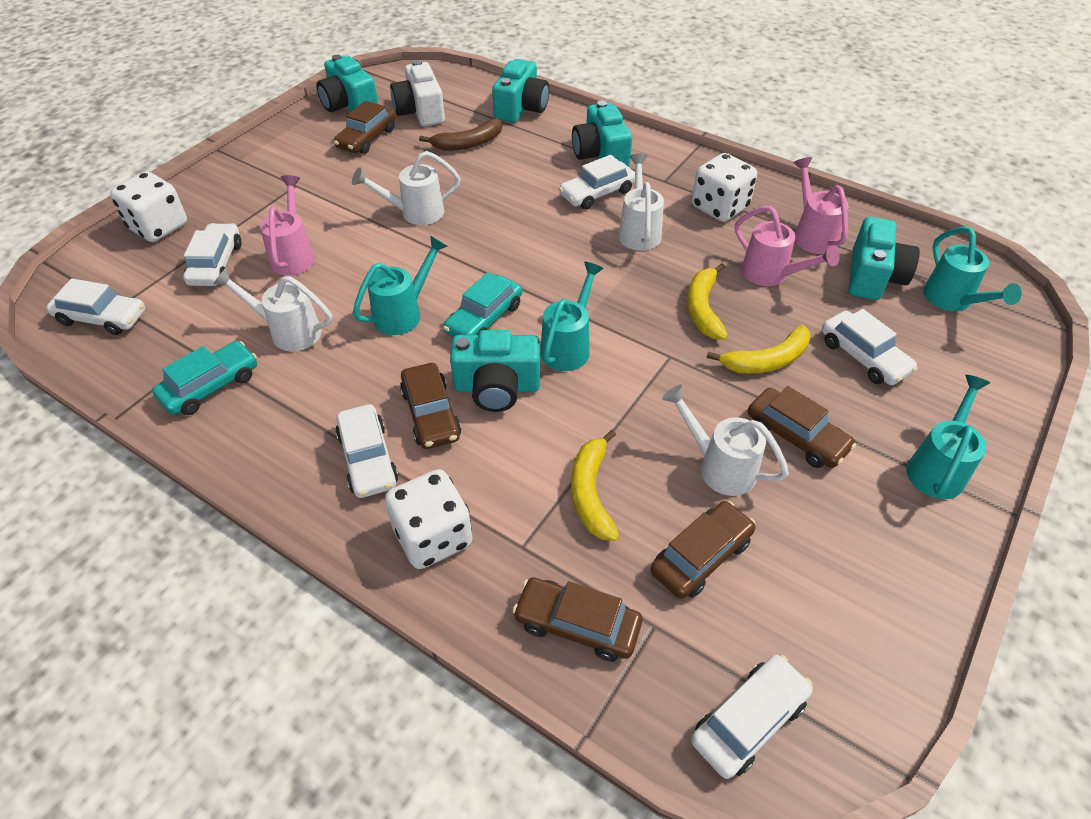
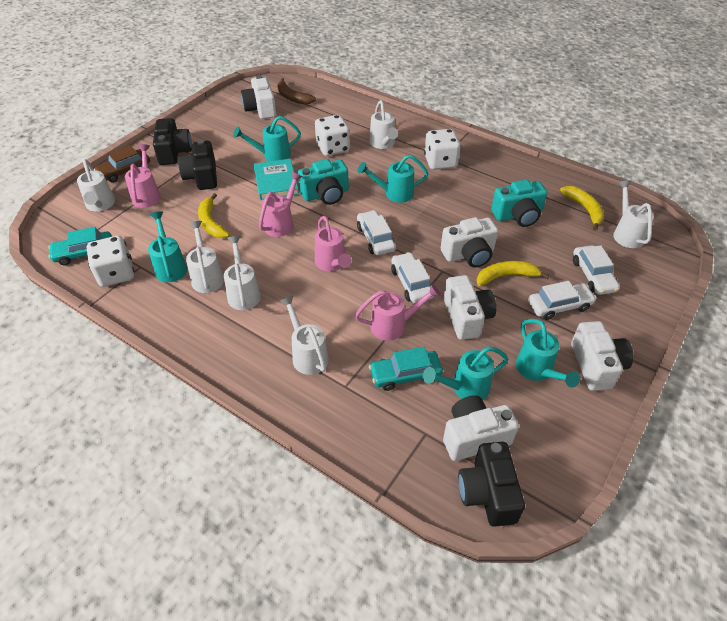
black camera: 0 -> 3
brown car: 5 -> 1
pink watering can: 3 -> 4
turquoise book: 0 -> 1
turquoise camera: 5 -> 2
turquoise watering can: 4 -> 5
white camera: 1 -> 5
white car: 6 -> 4
white watering can: 4 -> 6

